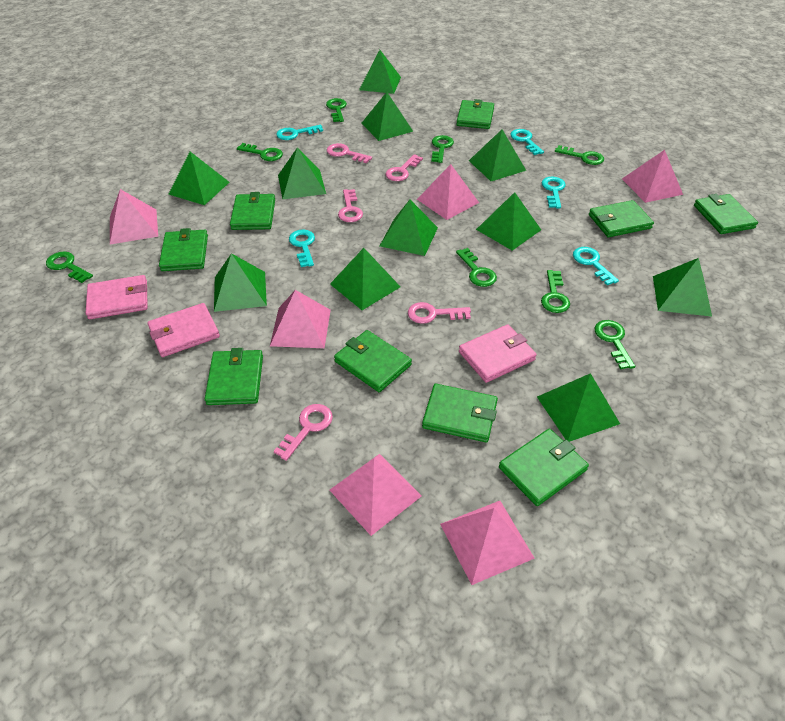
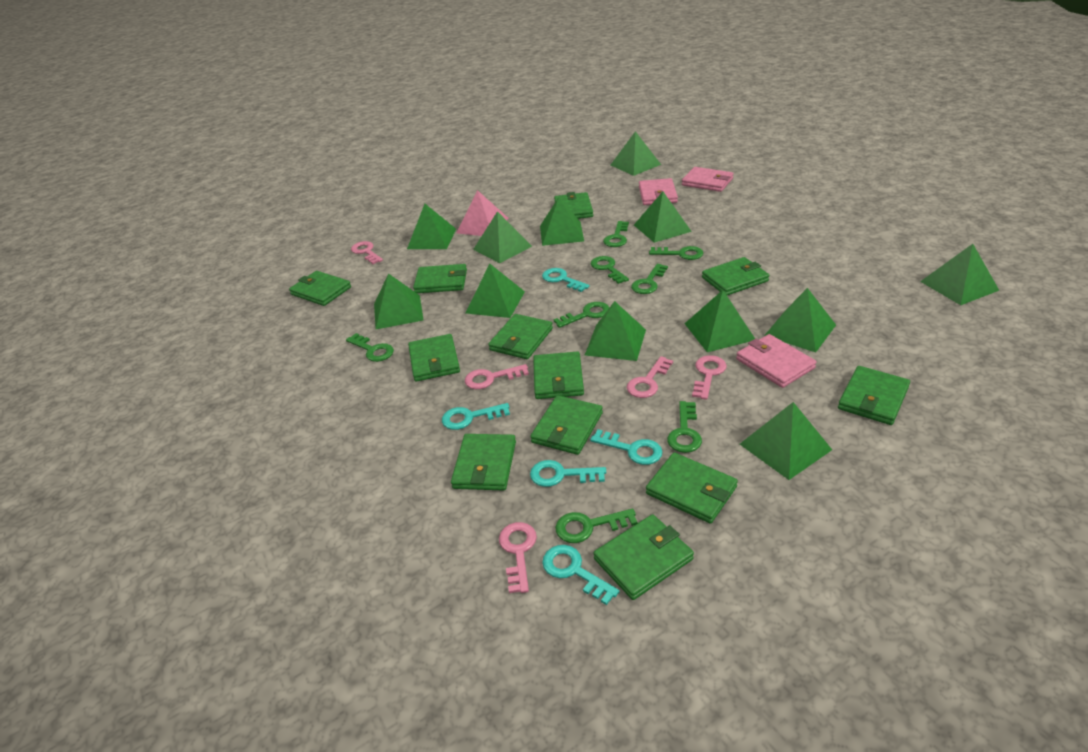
green pyramid: 11 -> 12
green wallet: 9 -> 12
pink pyramid: 6 -> 1

